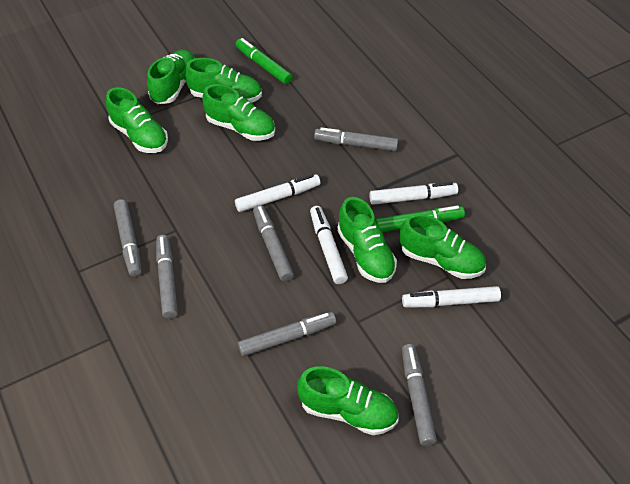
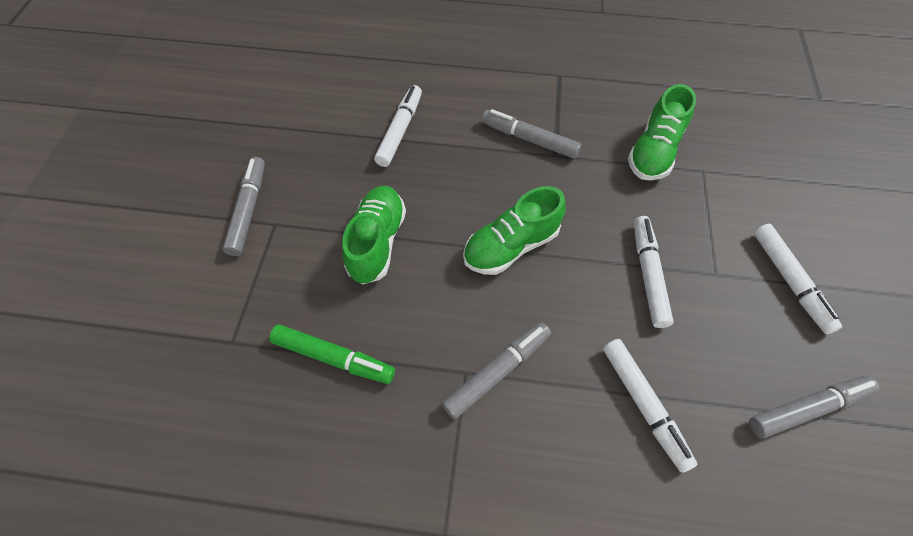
green marker: 2 -> 1
green shoe: 7 -> 3
grey marker: 6 -> 4

